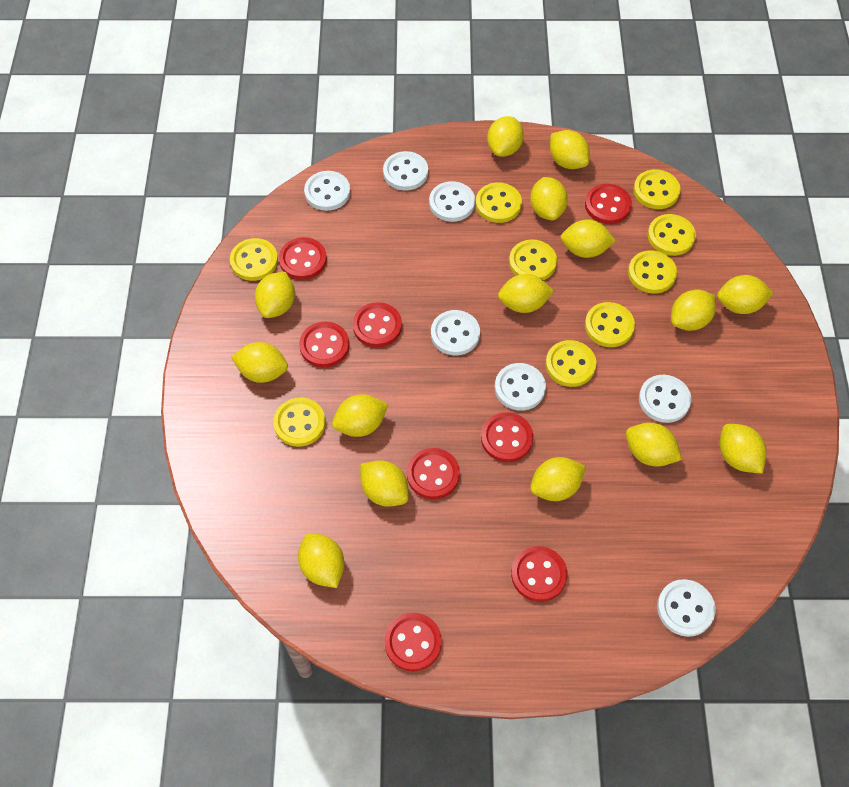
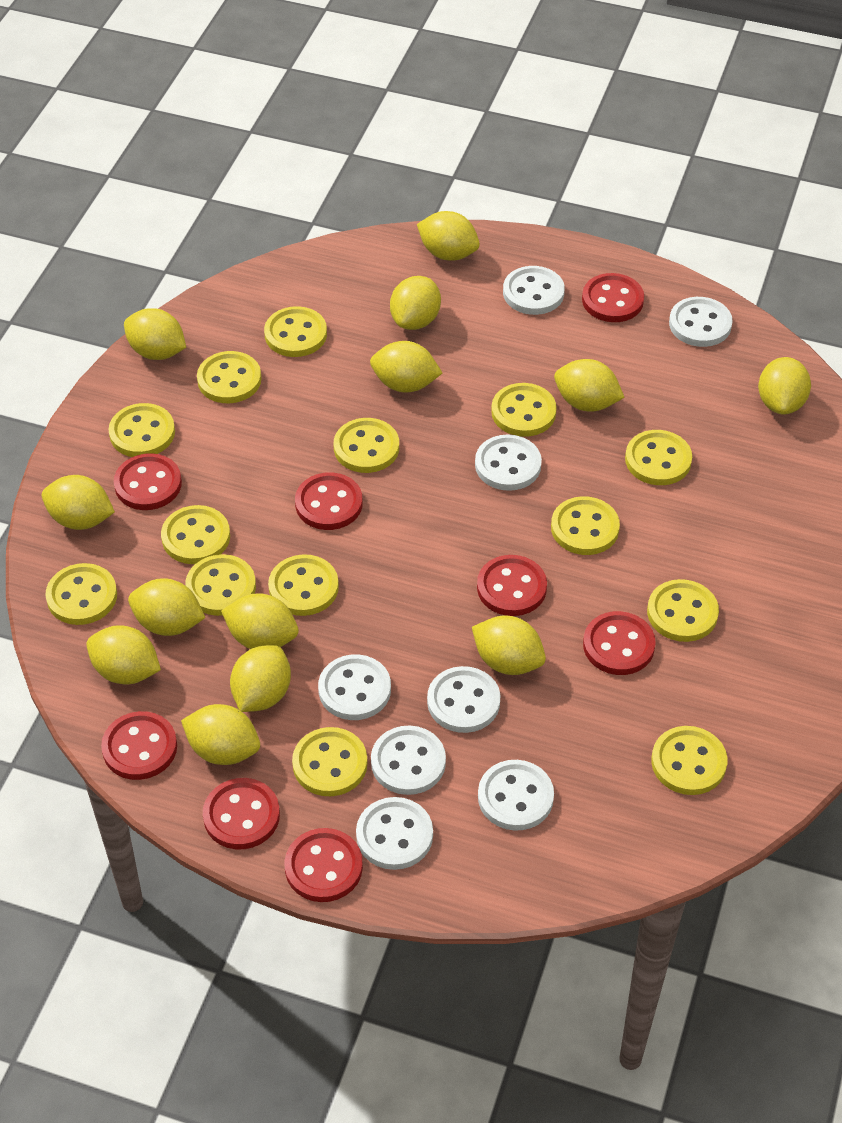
white button: 7 -> 8
yellow button: 9 -> 14
yellow lemon: 15 -> 13

